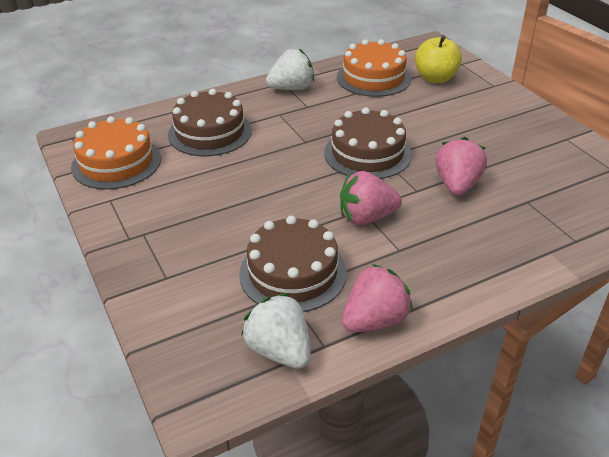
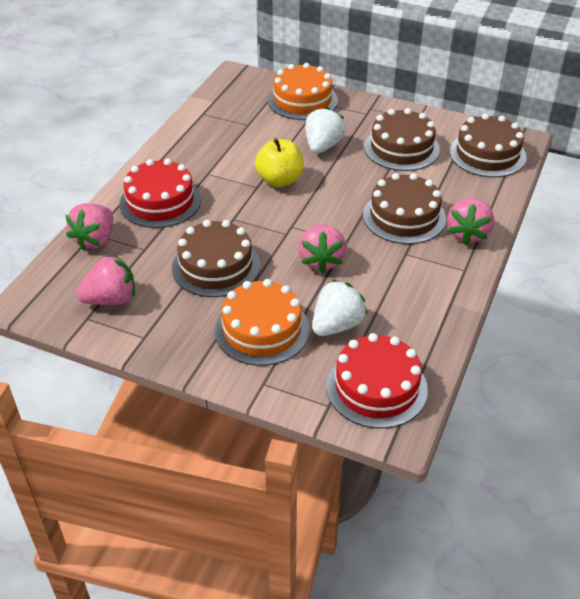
brown cake: 3 -> 4
pink strawberry: 3 -> 4
red cake: 0 -> 2

